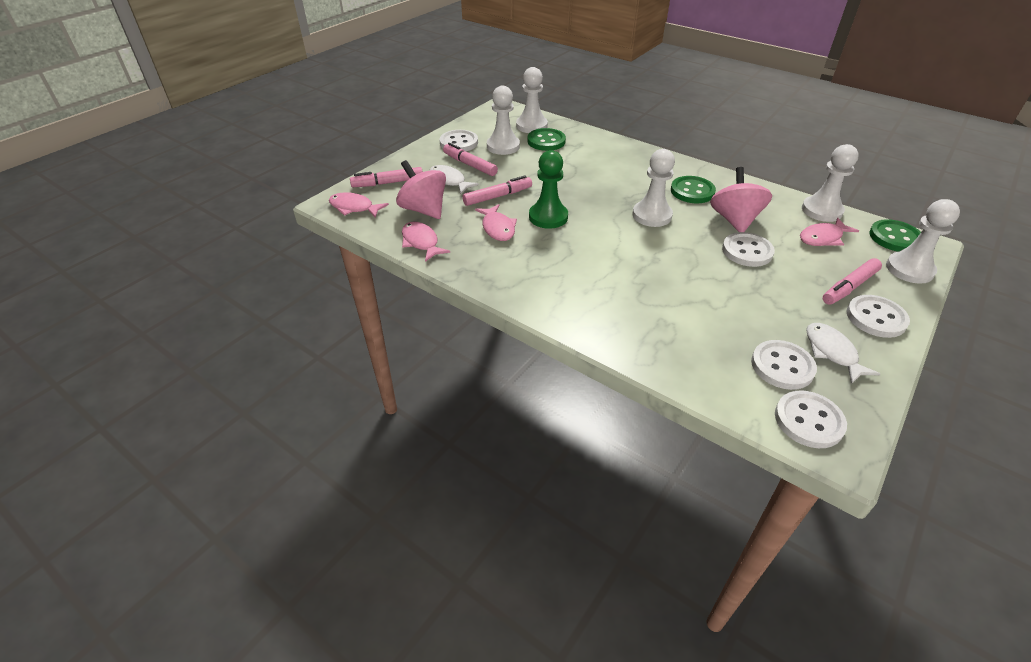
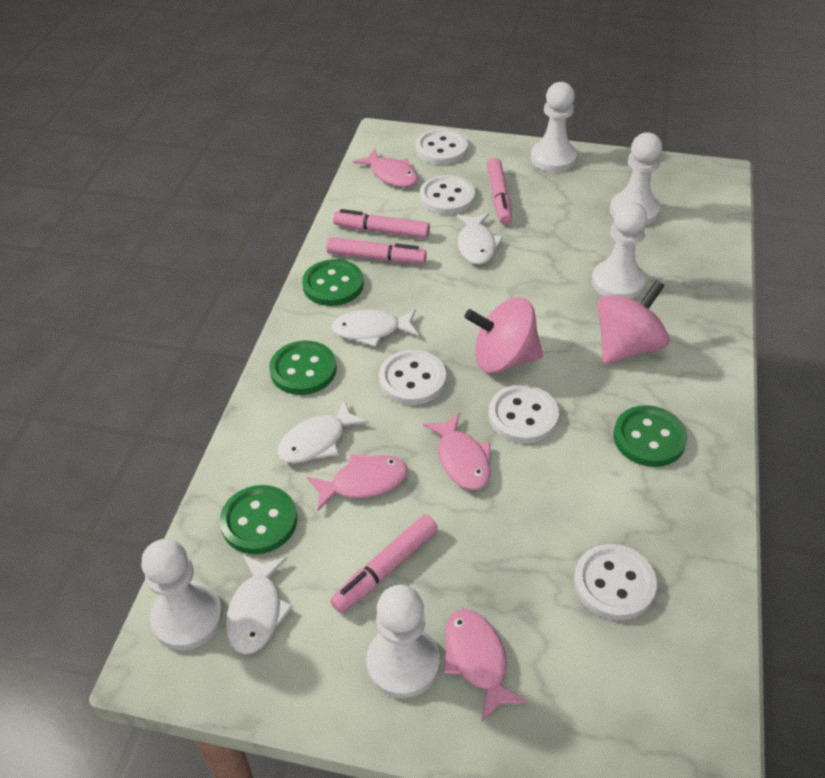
green button: 3 -> 4
green pawn: 1 -> 0
white fish: 2 -> 4

